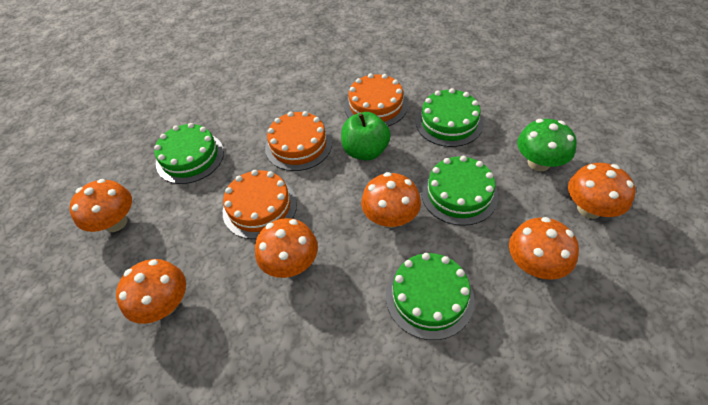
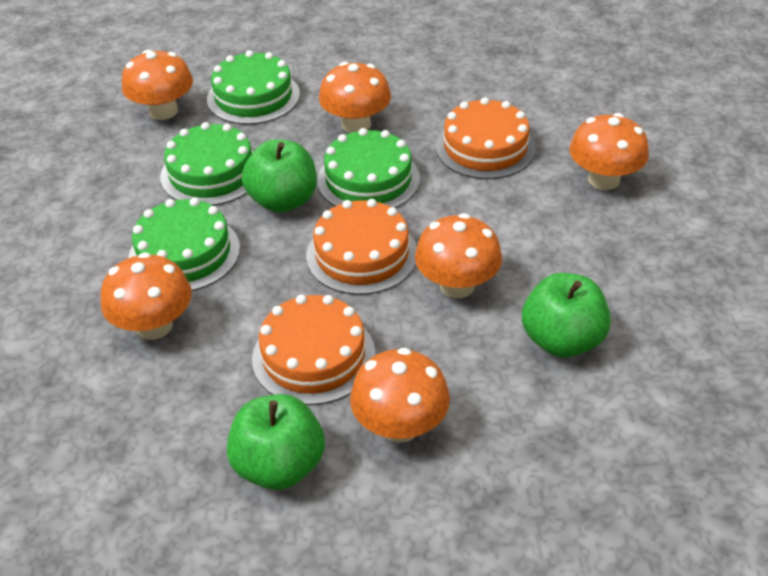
green apple: 1 -> 3
green mushroom: 1 -> 0

